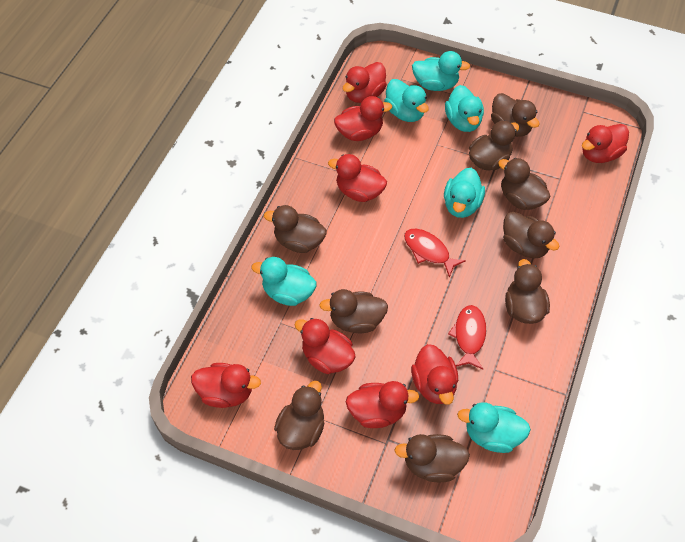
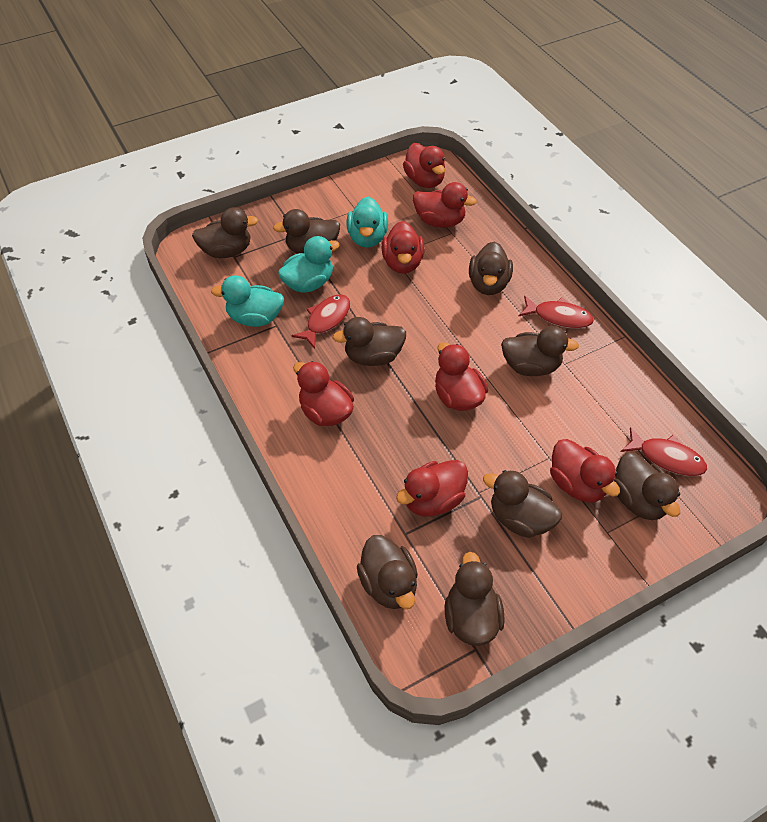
red duck: 8 -> 7
red fish: 2 -> 3
turquoise duck: 6 -> 3

